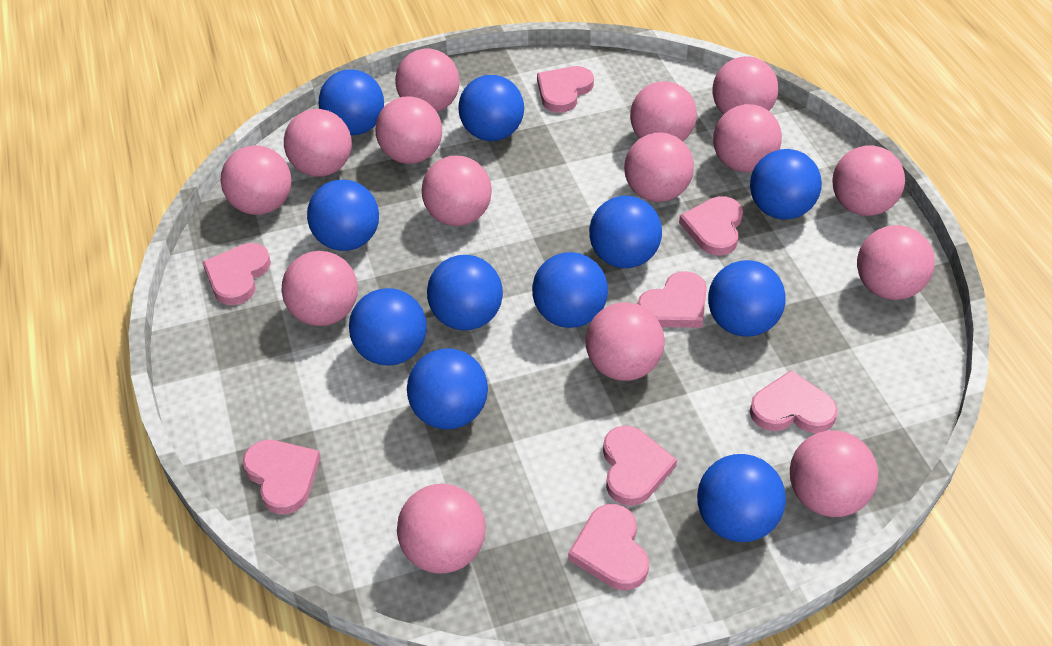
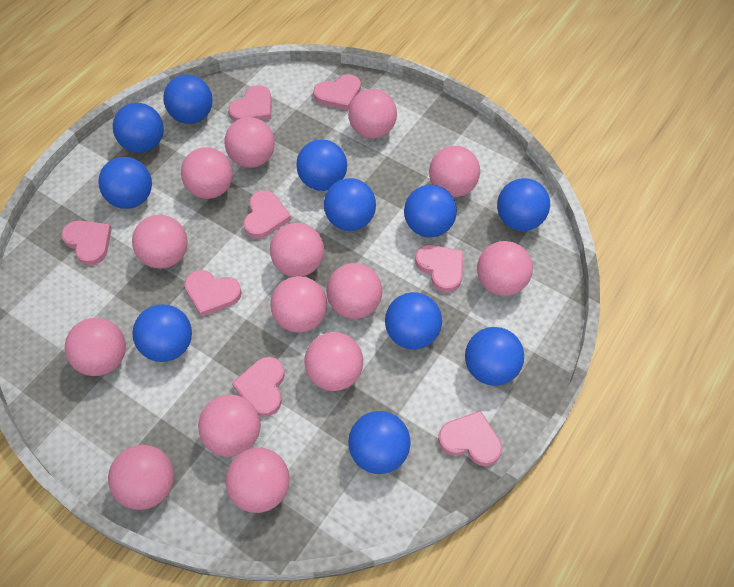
pink ball: 15 -> 14

